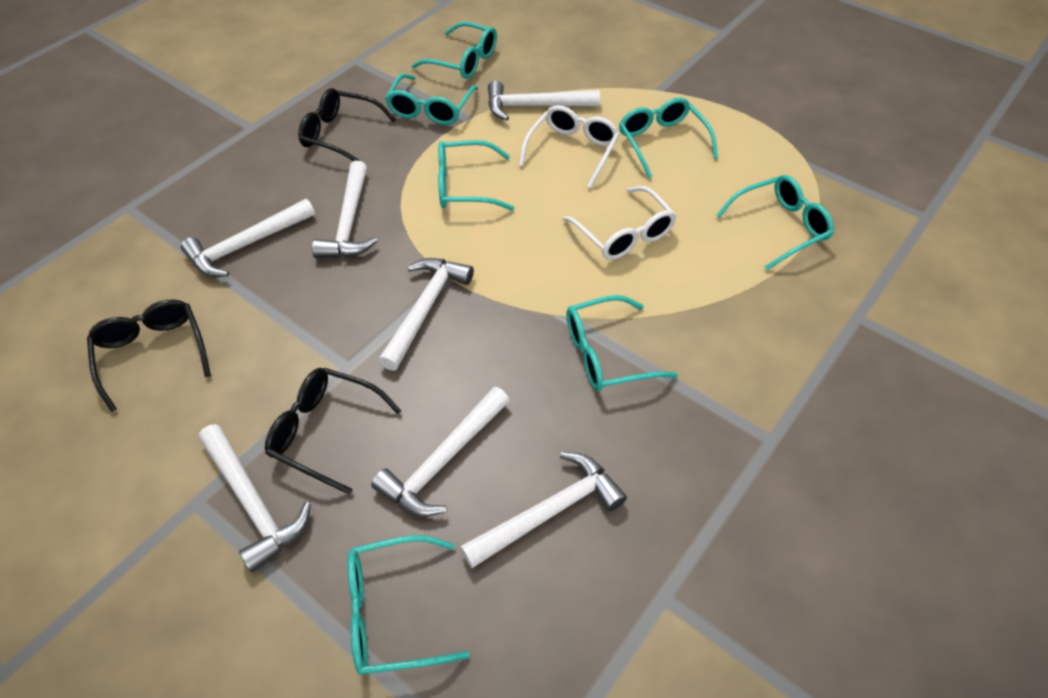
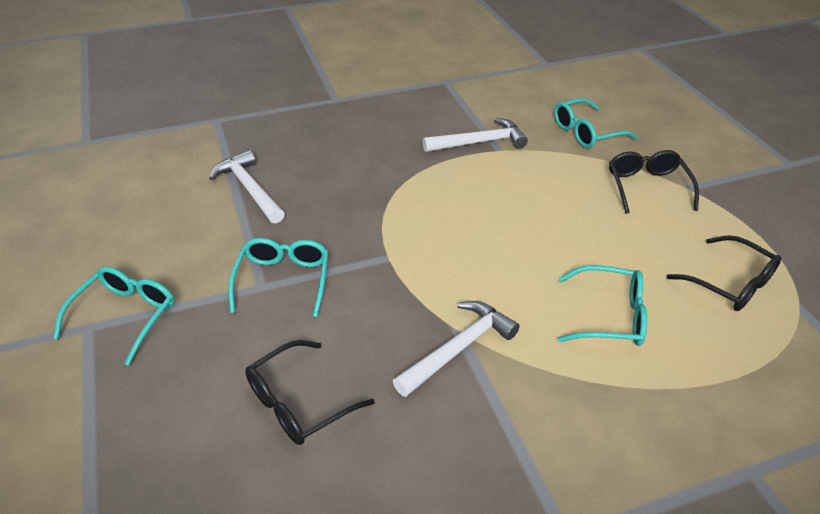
turquoise glasses: 7 -> 4
white glasses: 2 -> 0
white hammer: 7 -> 3

